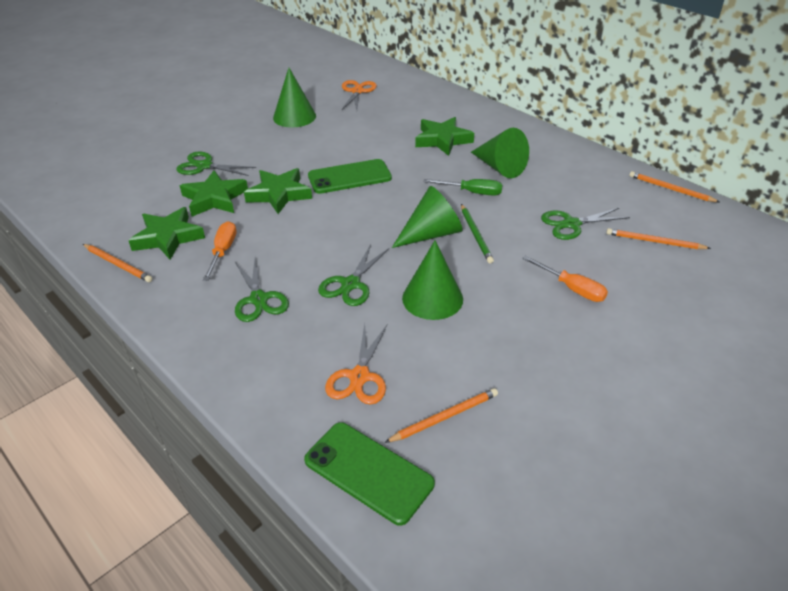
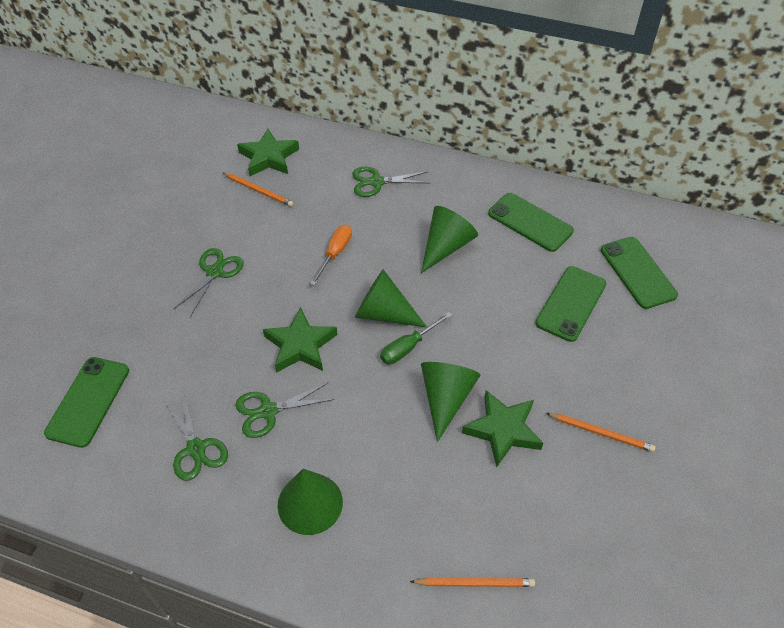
green pencil: 1 -> 0
green phone: 2 -> 4
green star: 4 -> 3
orange pencil: 4 -> 3
orange scissors: 2 -> 0
orange screwdriver: 2 -> 1

